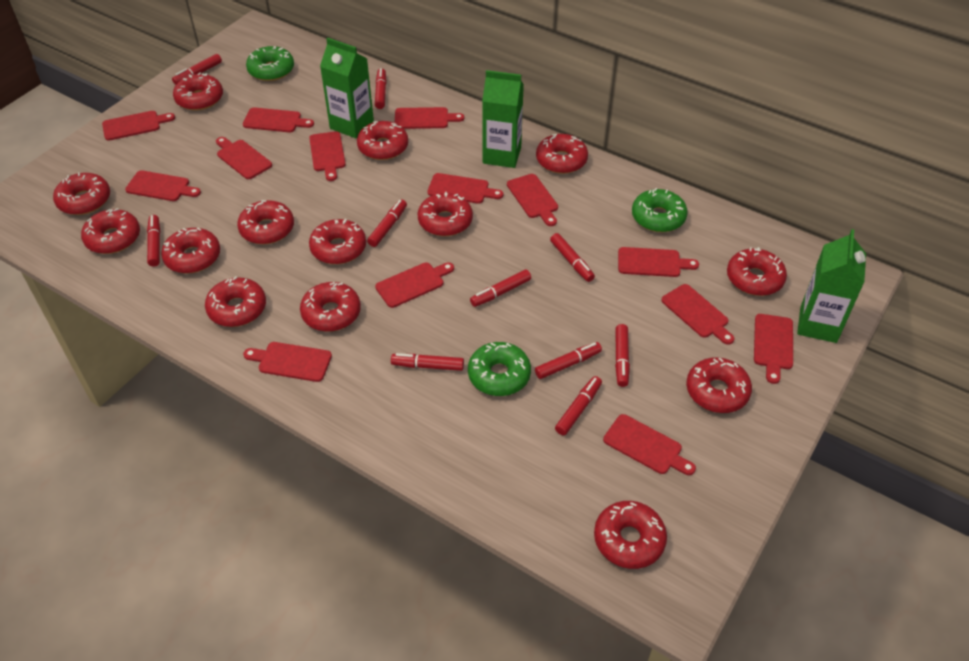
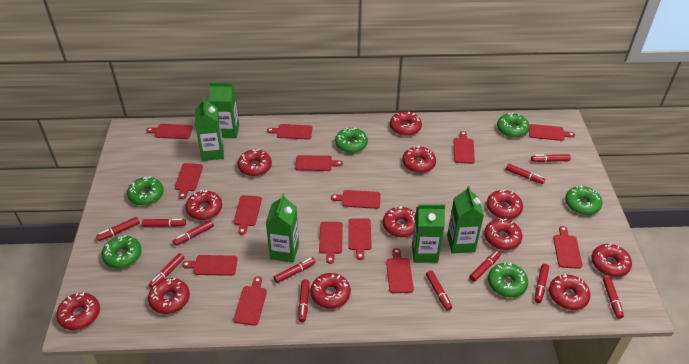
green carton: 3 -> 5
green donut: 3 -> 6
red donut: 14 -> 12
red marker: 10 -> 12

